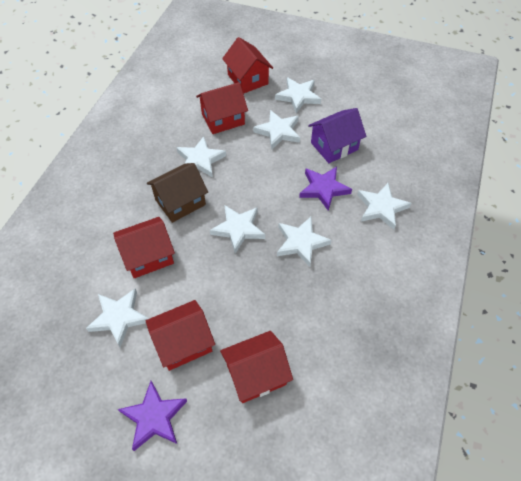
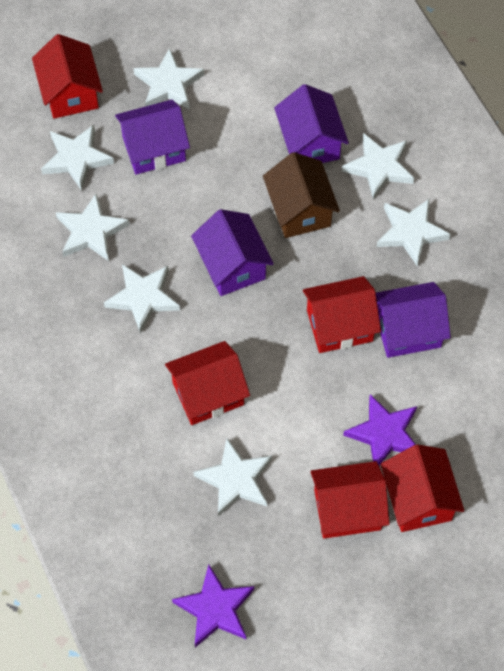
purple house: 1 -> 4

